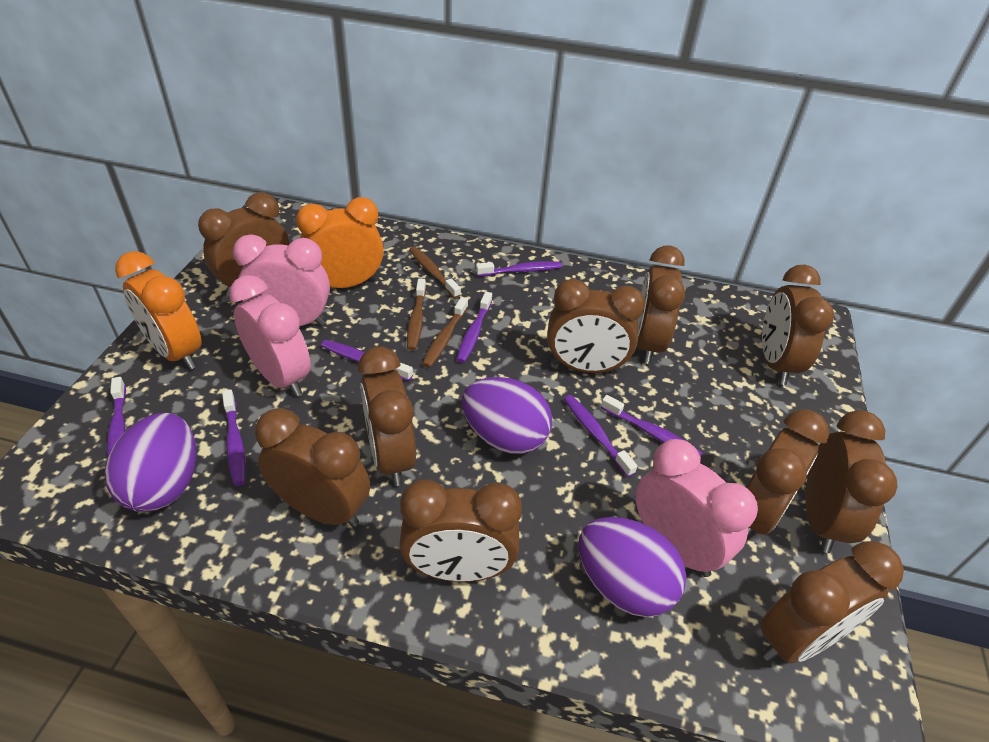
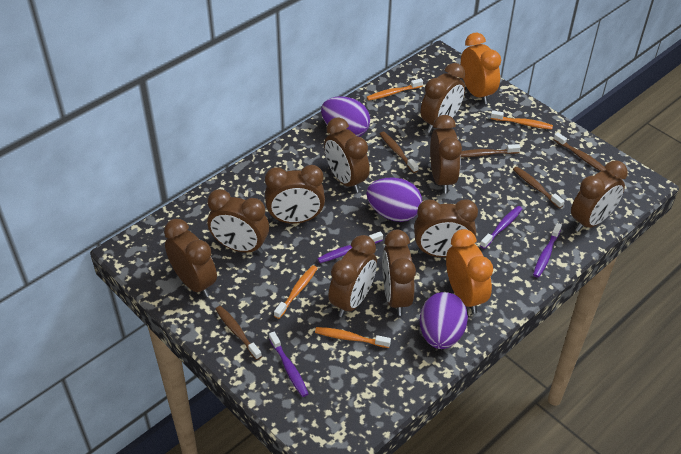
brown toothbrush: 3 -> 5
orange toothbrush: 0 -> 4
pink clock: 3 -> 0
purple toothbrush: 7 -> 4

